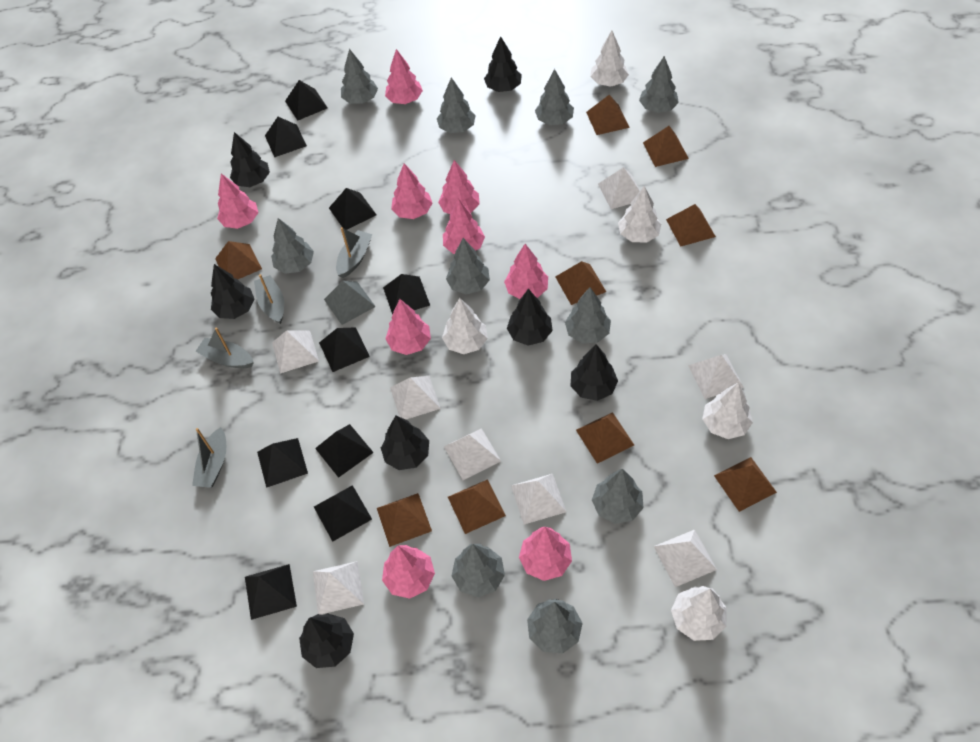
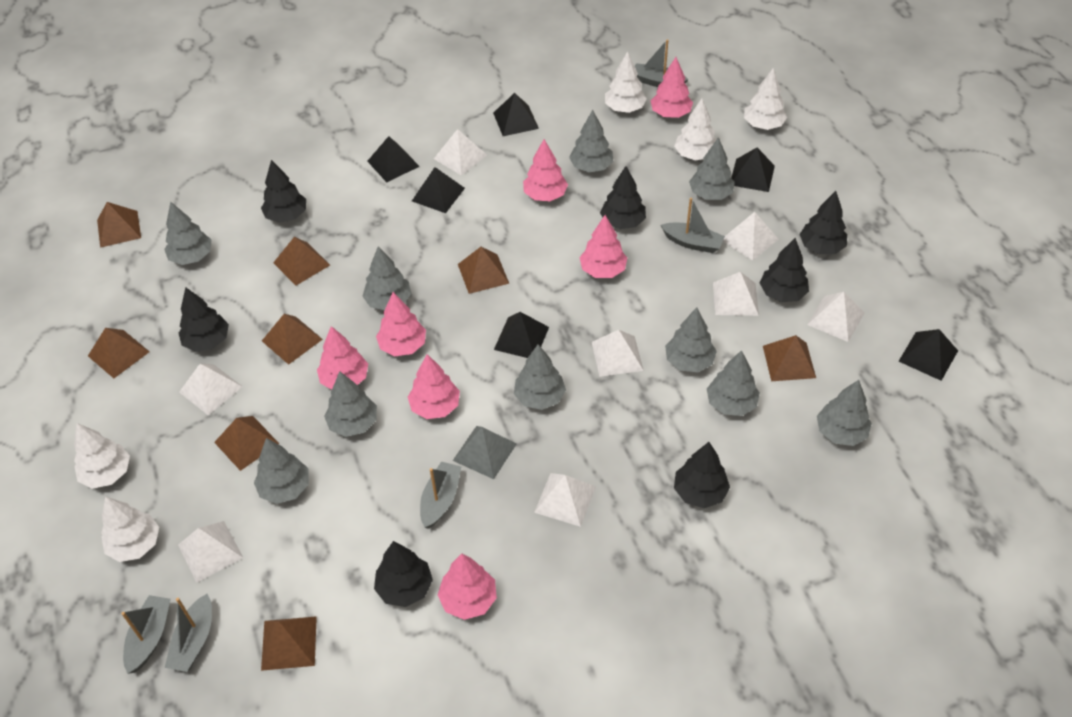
black pyramid: 9 -> 6
brown pyramid: 9 -> 8
grey boat: 4 -> 5
pink tree: 9 -> 7

